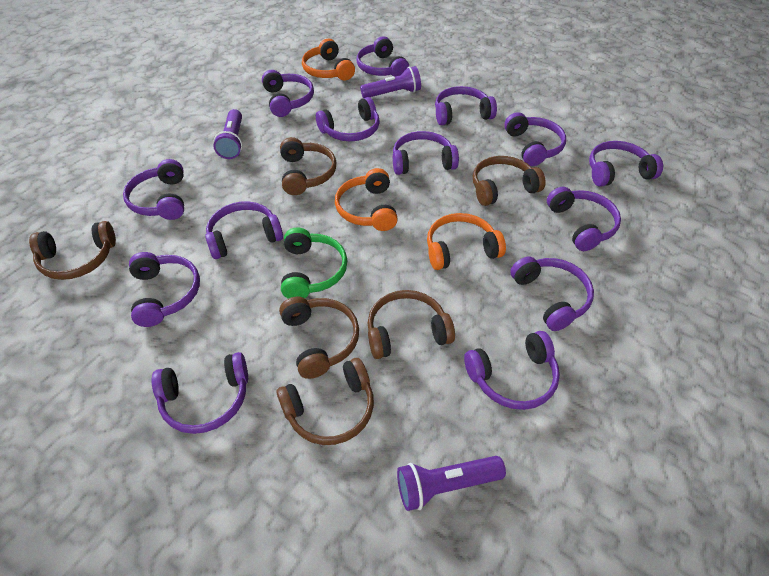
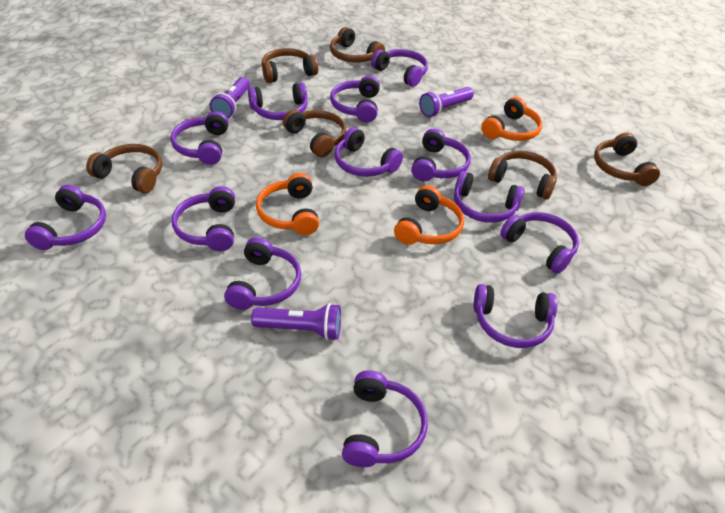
green headphones: 1 -> 0
purple headphones: 14 -> 13

